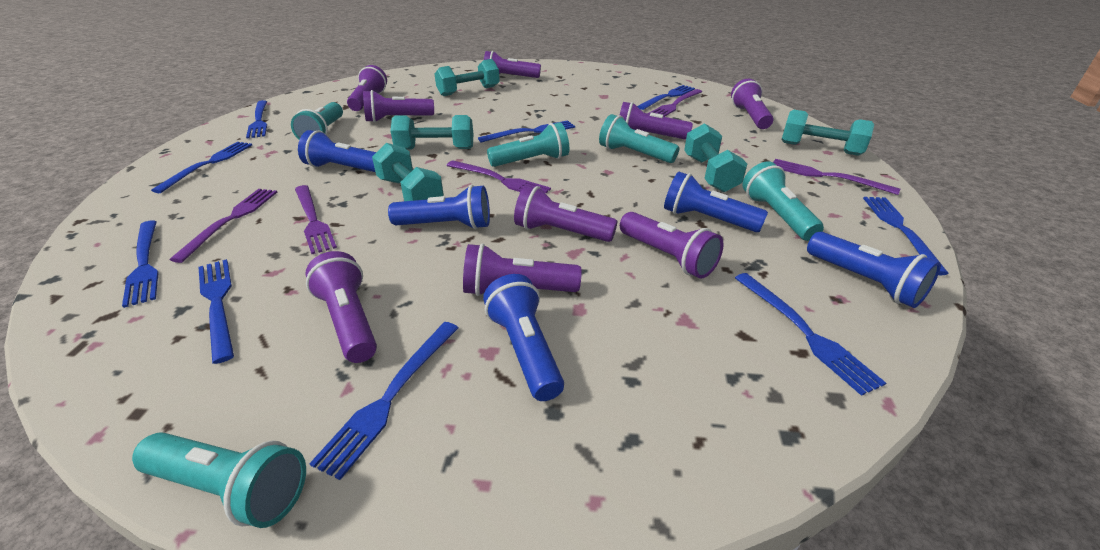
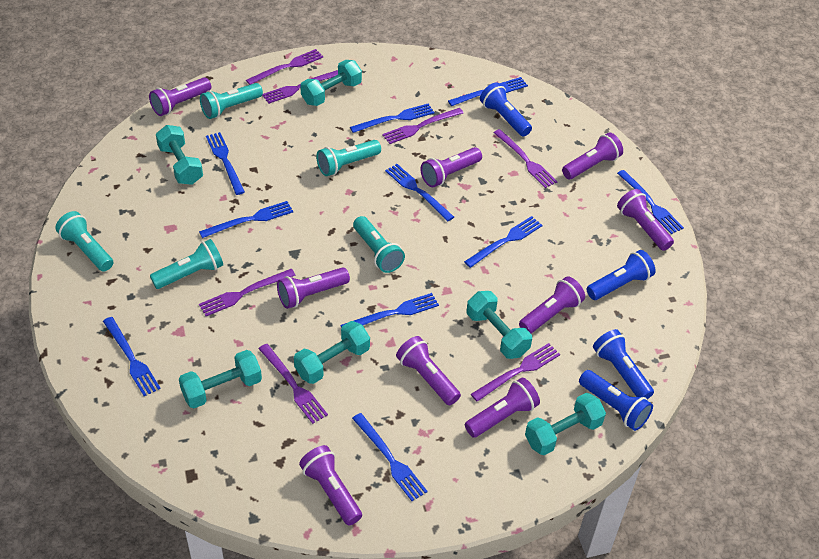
blue flashlight: 5 -> 4
blue fork: 9 -> 10
purple fork: 5 -> 7
turquoise dumbbell: 5 -> 6

